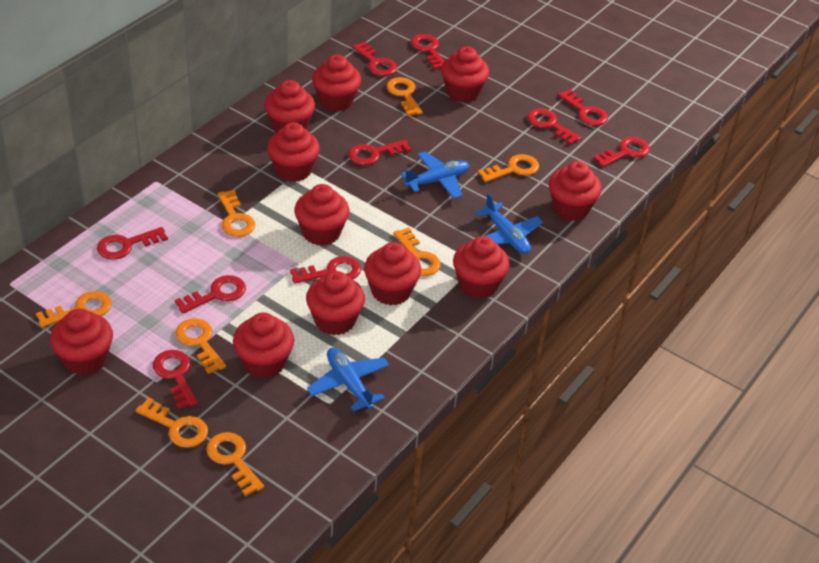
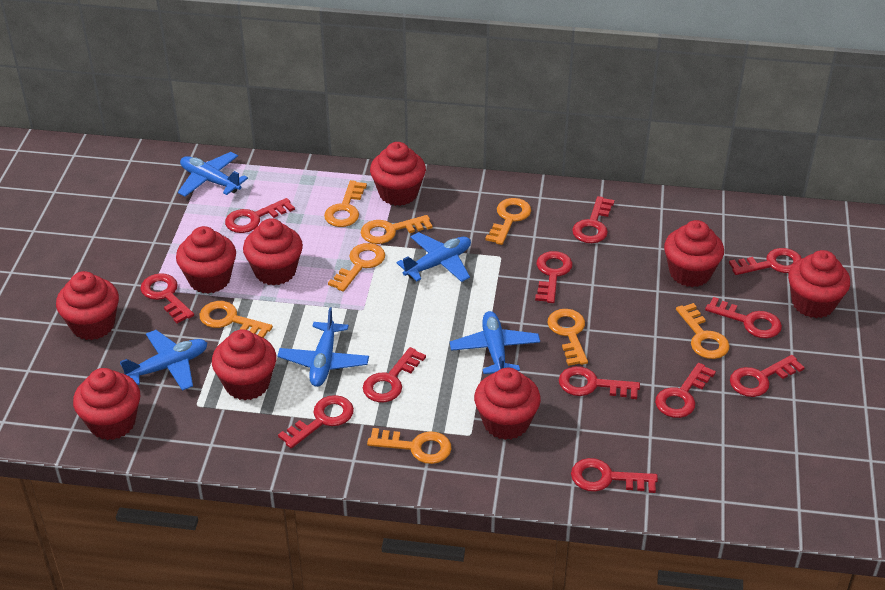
blue plane: 3 -> 5
red cupcake: 11 -> 9
red key: 10 -> 12

